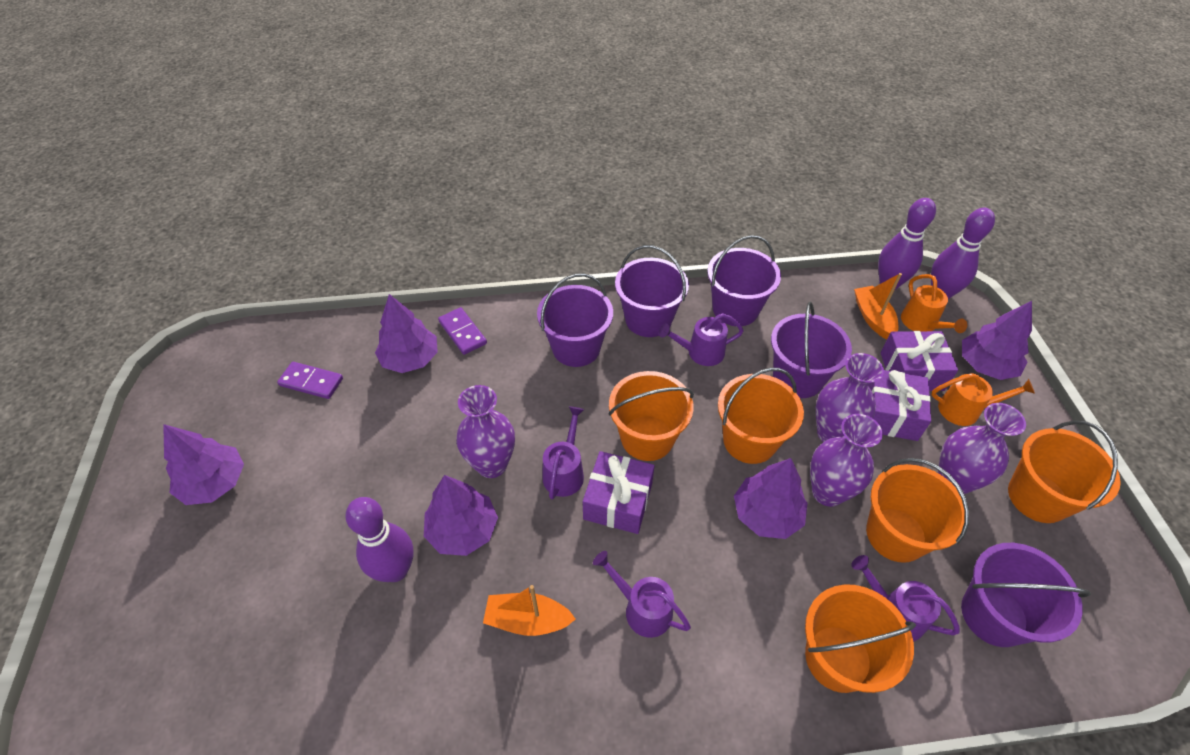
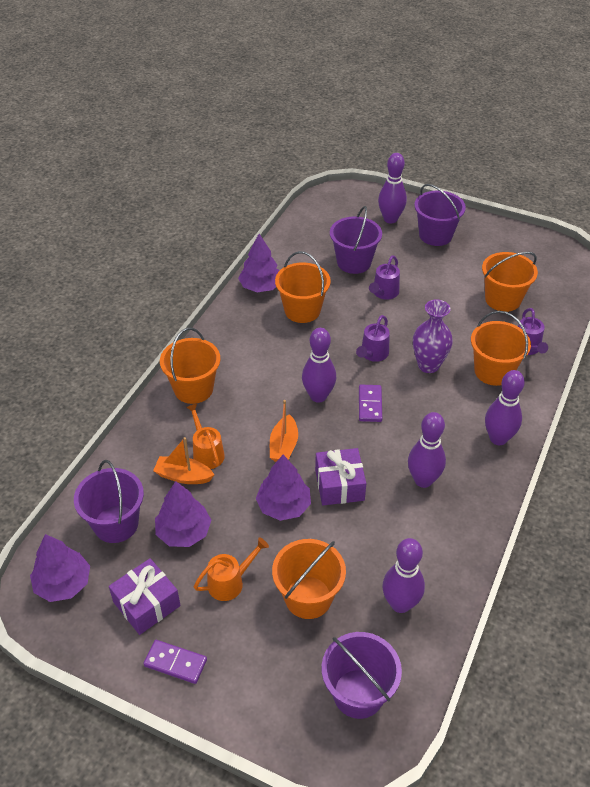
purple bowling pin: 3 -> 5
purple bucket: 5 -> 4
purple gift: 3 -> 2
purple tree: 5 -> 4
purple vase: 4 -> 1
purple watering can: 4 -> 3

